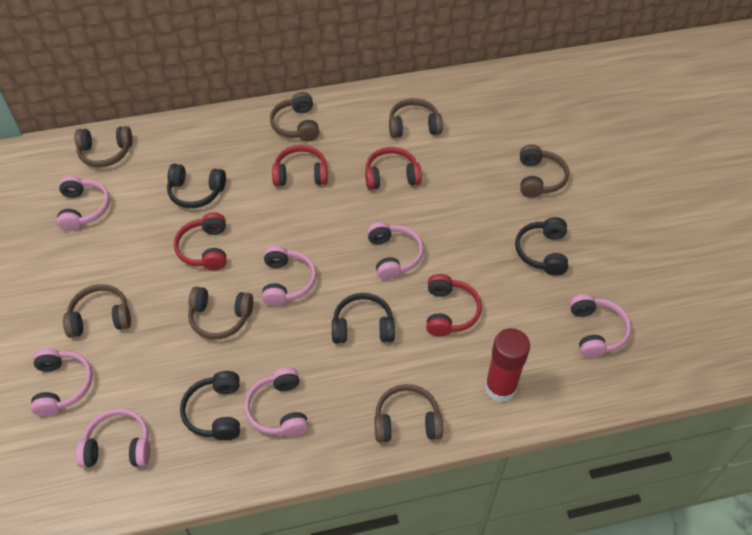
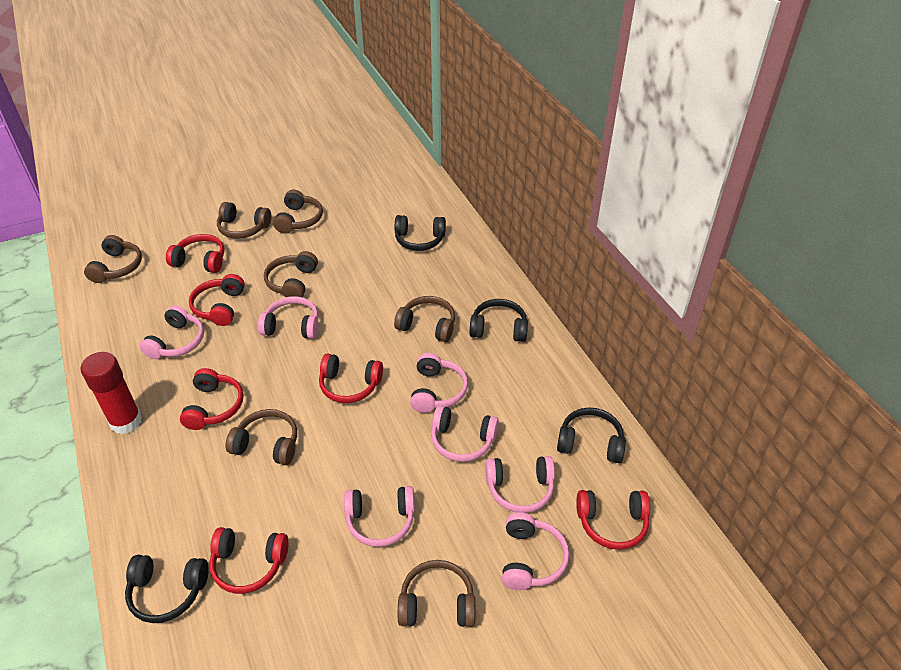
red headphones: 4 -> 6

